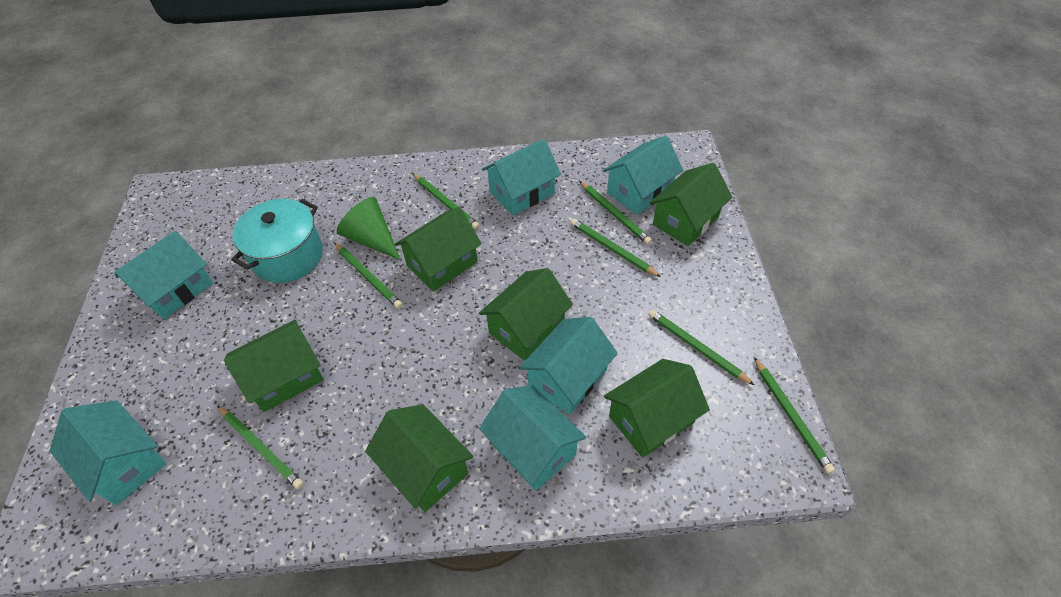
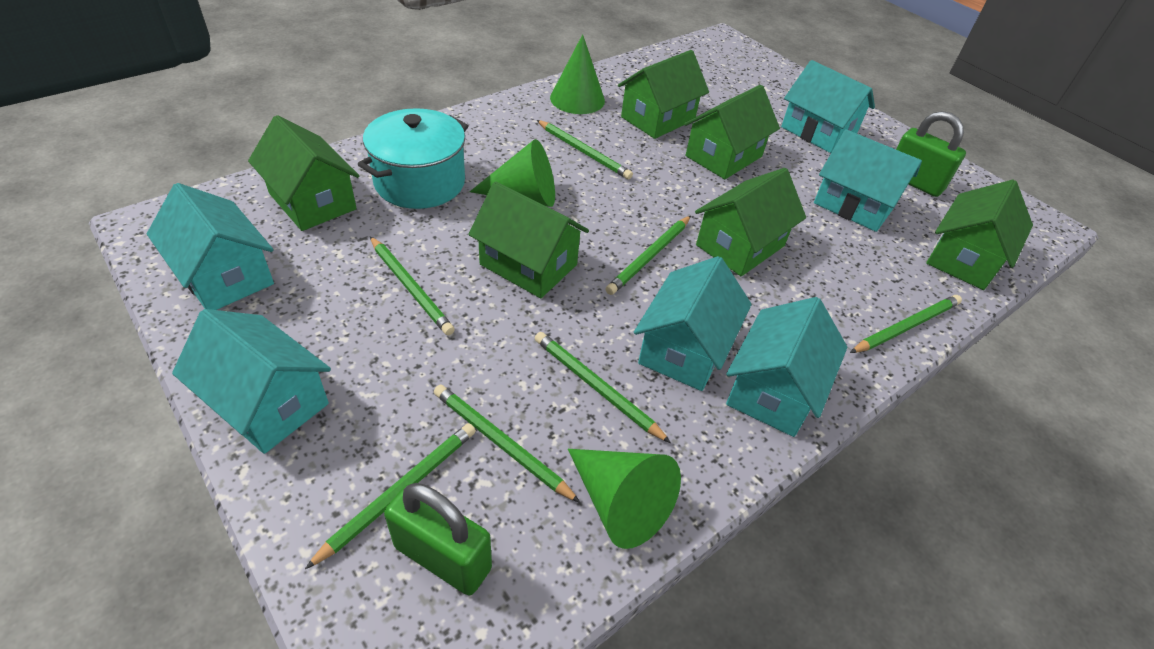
green cone: 1 -> 3
green padlock: 0 -> 2

